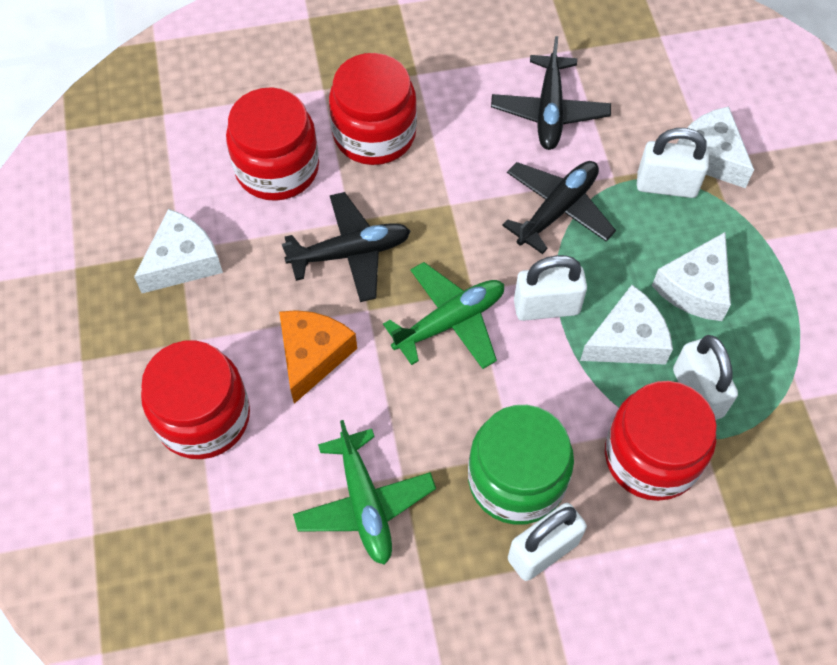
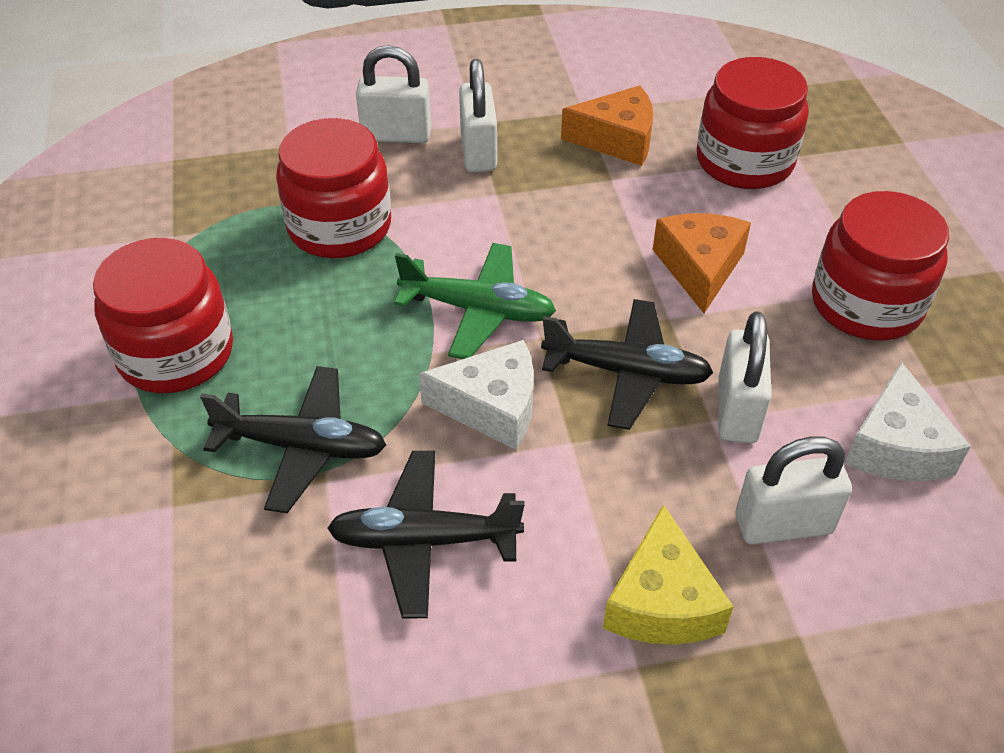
green jar: 1 -> 0
green plane: 2 -> 1
orange cheese: 1 -> 2
white cheese: 4 -> 2
yellow cheese: 0 -> 1

